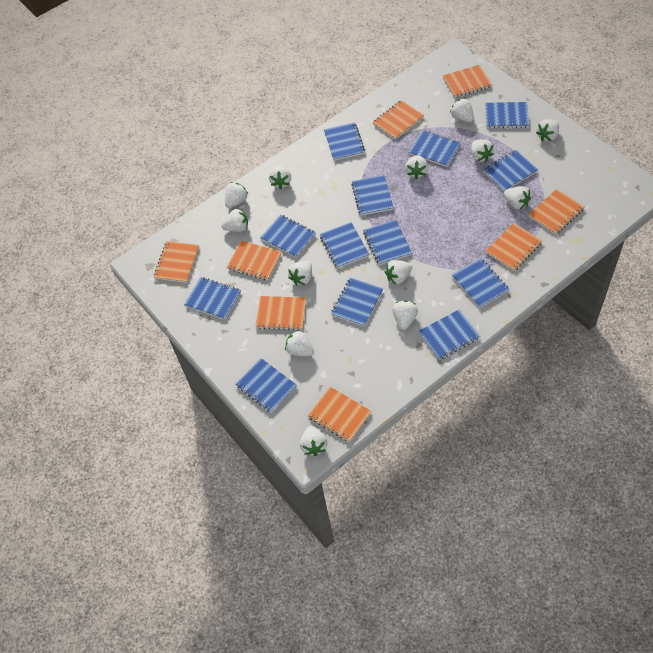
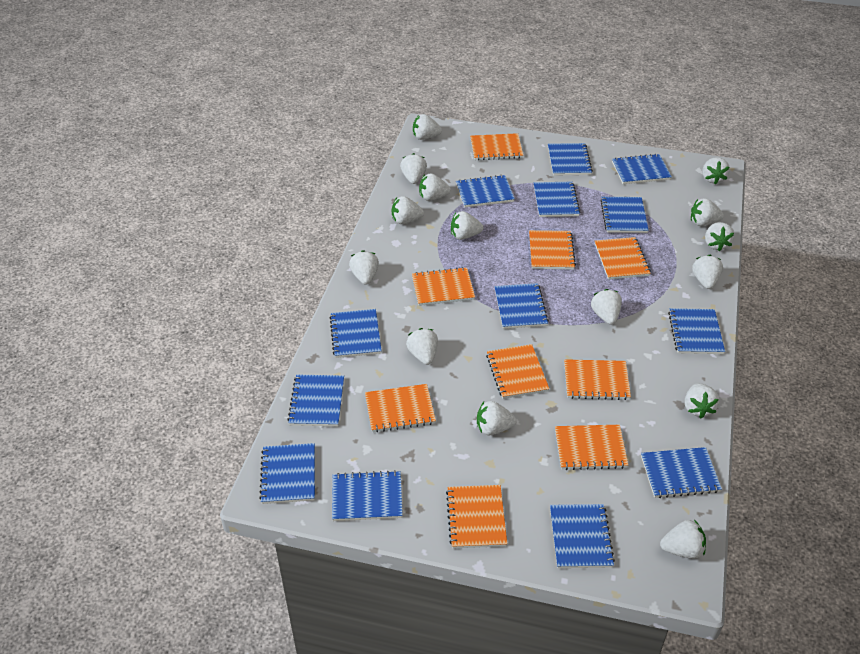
orange notebook: 8 -> 9
white strawberry: 13 -> 15

